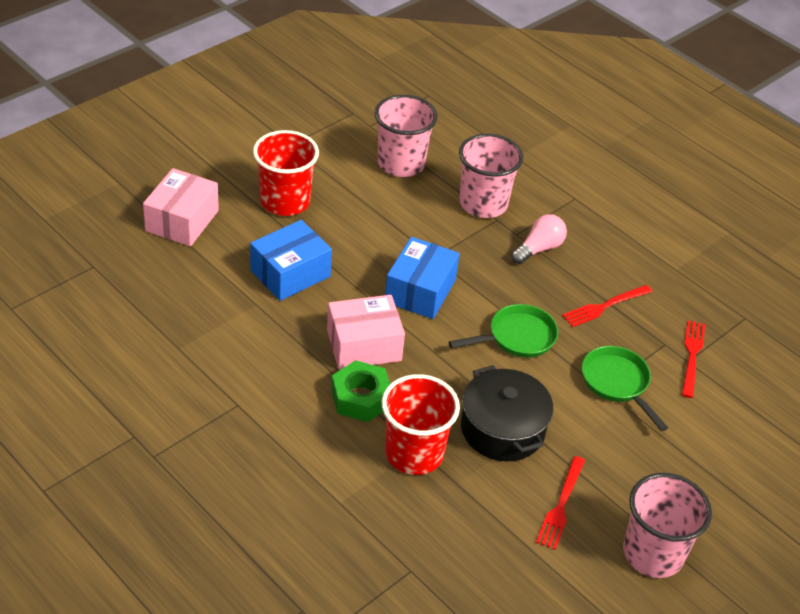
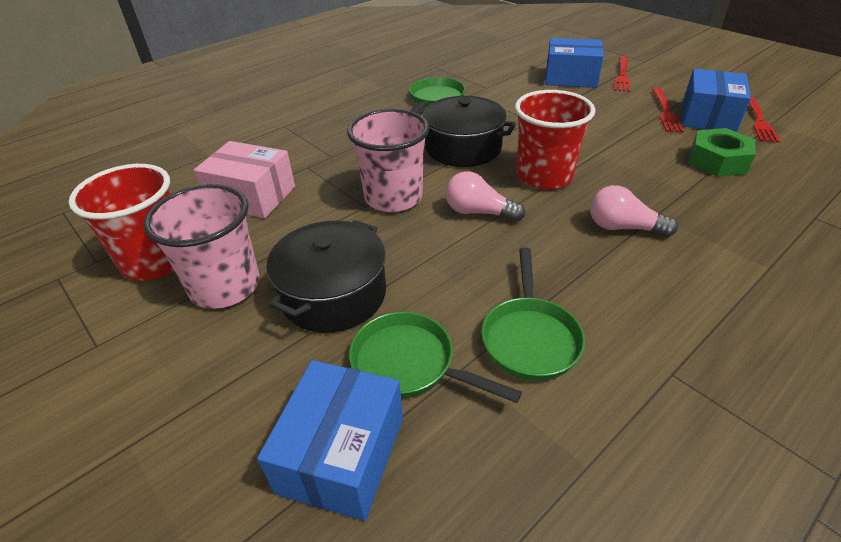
black pot: 1 -> 2
blue box: 2 -> 3
green pan: 2 -> 3
pink box: 2 -> 1
pink cup: 3 -> 2
pink light bulb: 1 -> 2

